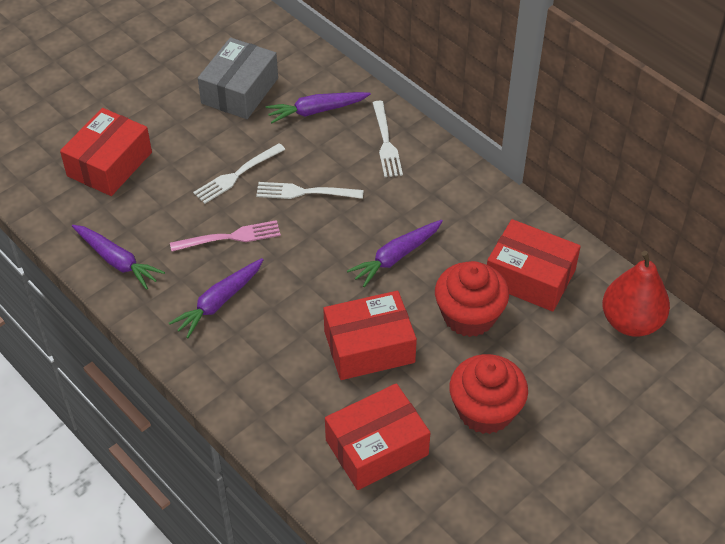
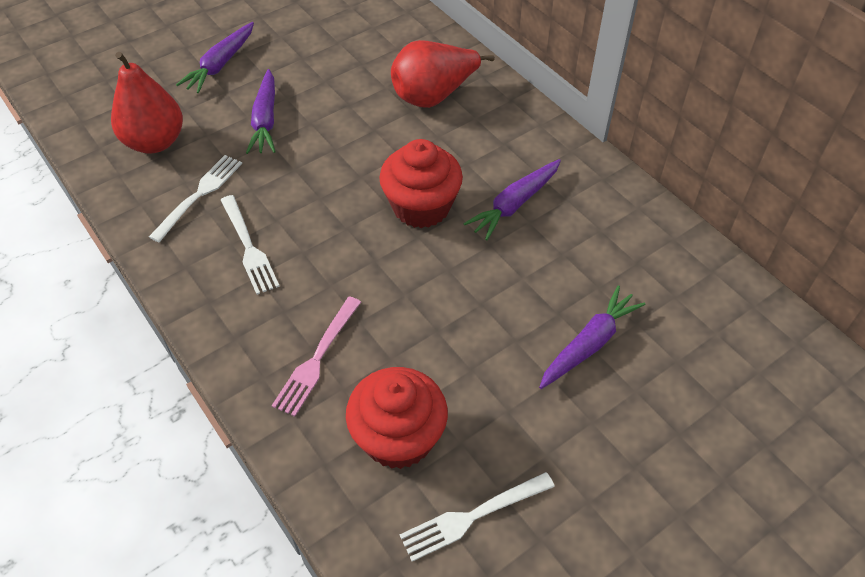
grey box: 1 -> 0
red box: 4 -> 0
red pear: 1 -> 2

